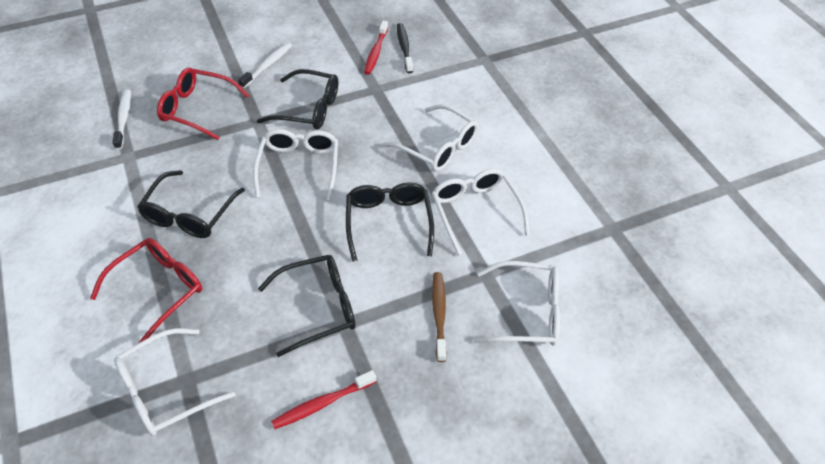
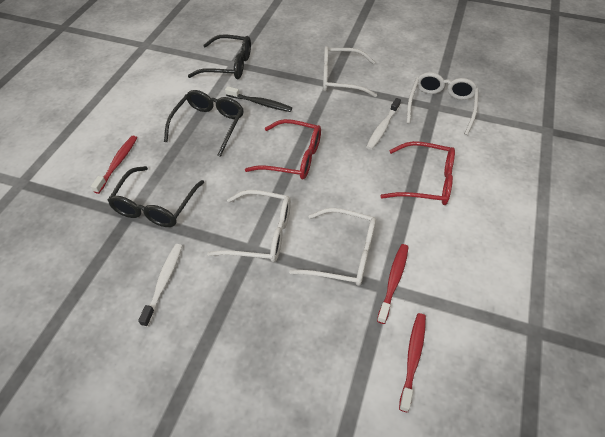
black glasses: 4 -> 3
brown toothbrush: 1 -> 0
red toothbrush: 2 -> 3
white glasses: 5 -> 4

